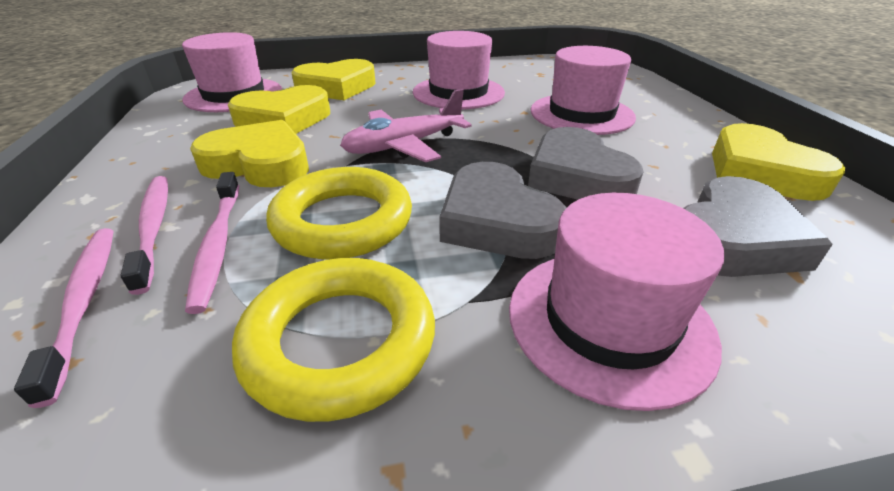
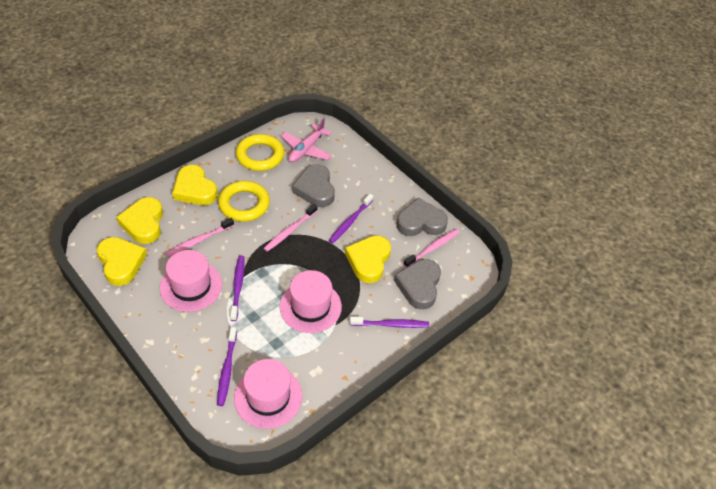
pink hat: 4 -> 3
purple toothbrush: 0 -> 4

